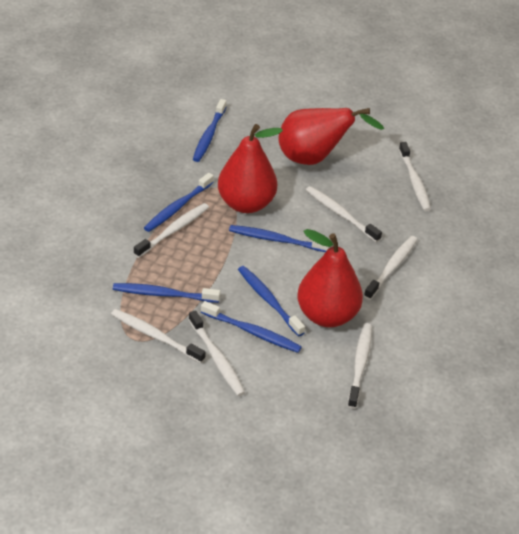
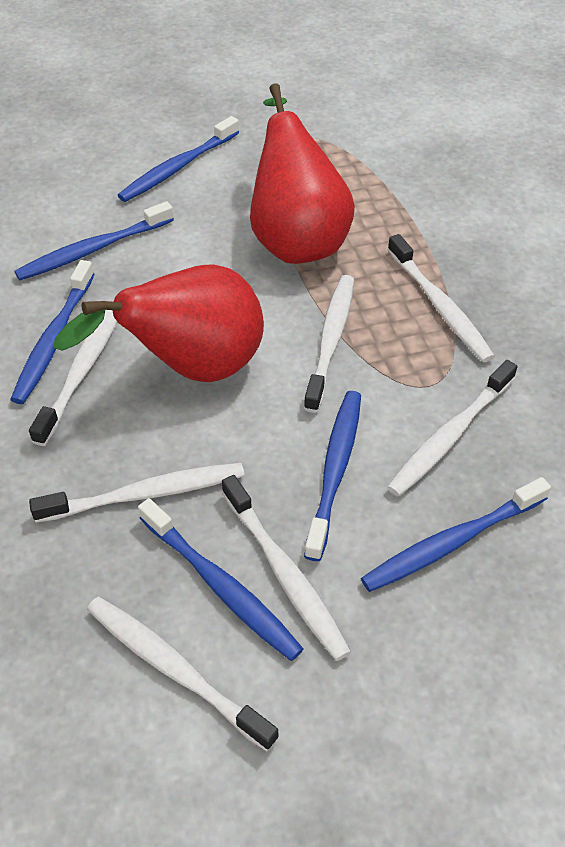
red pear: 3 -> 2

